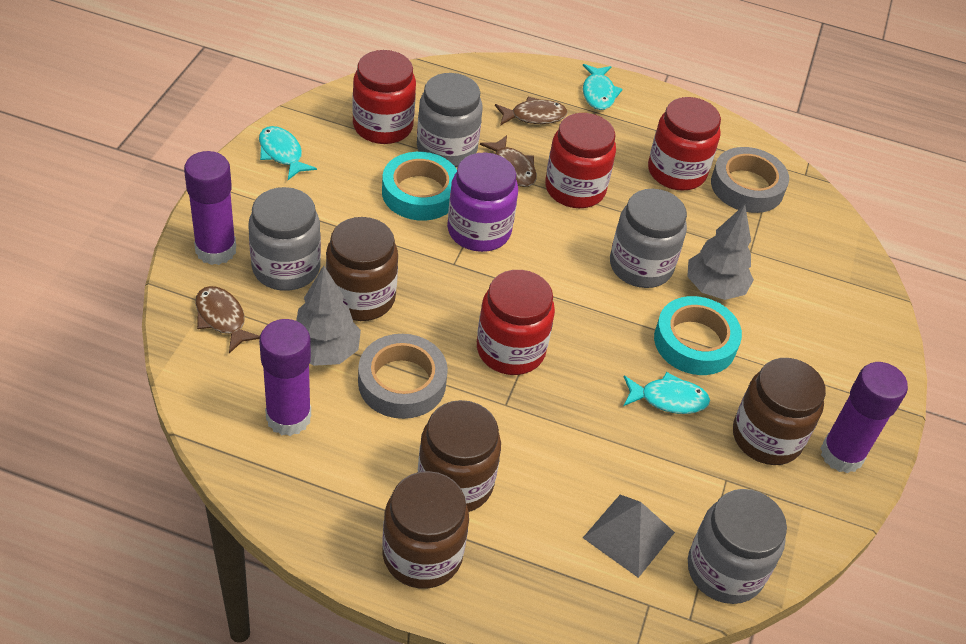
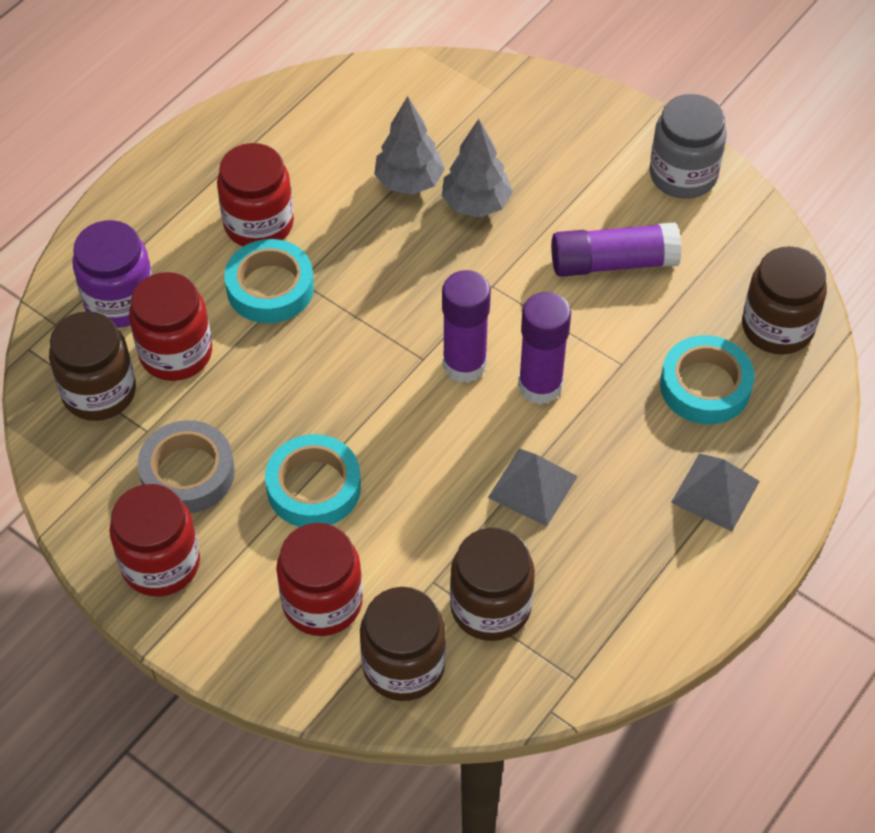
brown fish: 3 -> 0
grey jar: 4 -> 1
grey pyramid: 1 -> 2
grey tape: 2 -> 1
turquoise fish: 3 -> 0
turquoise tape: 2 -> 3

